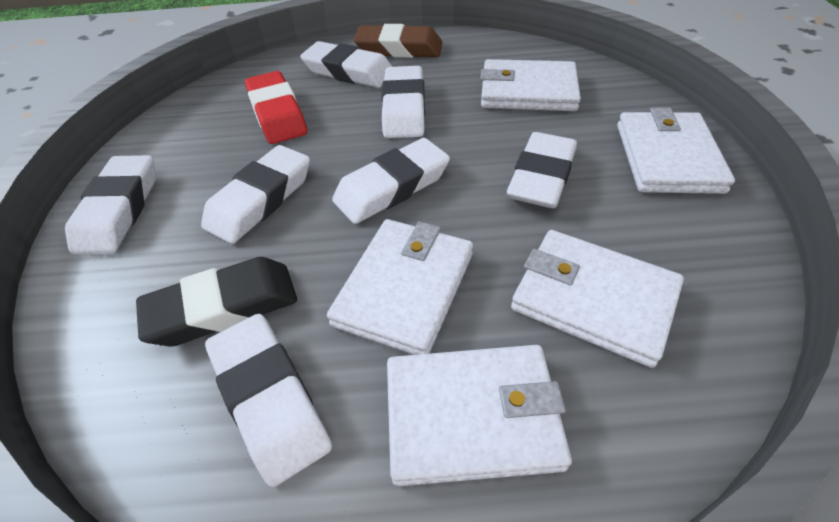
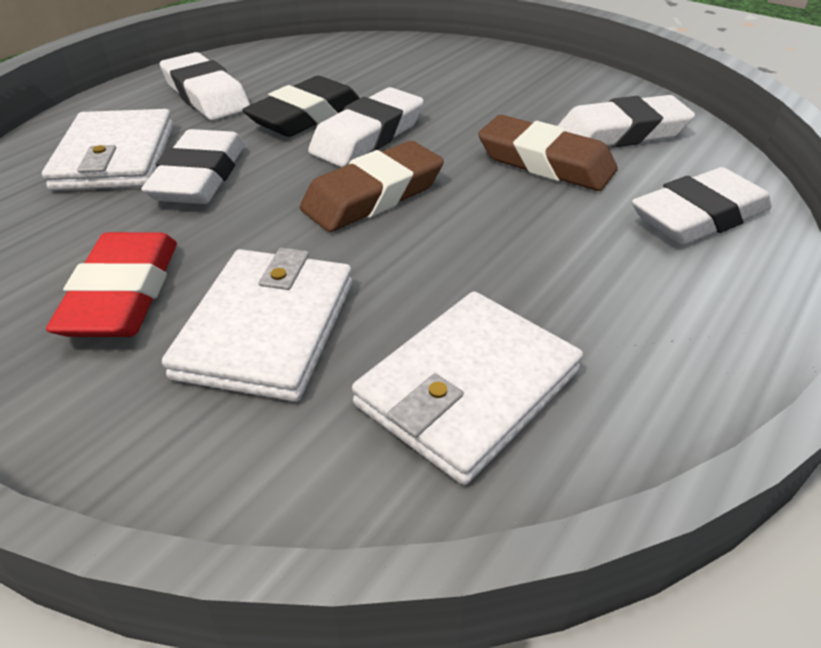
brown eraser: 1 -> 2
white eraser: 7 -> 5
white wallet: 5 -> 3

